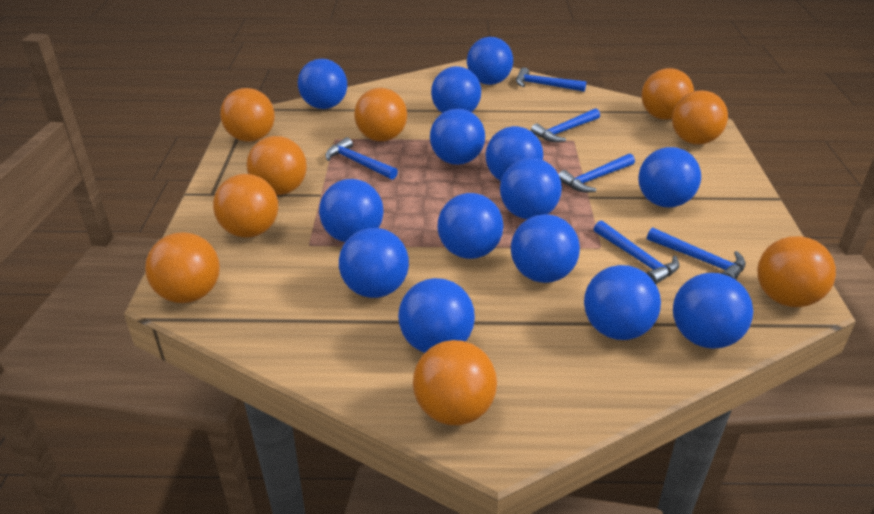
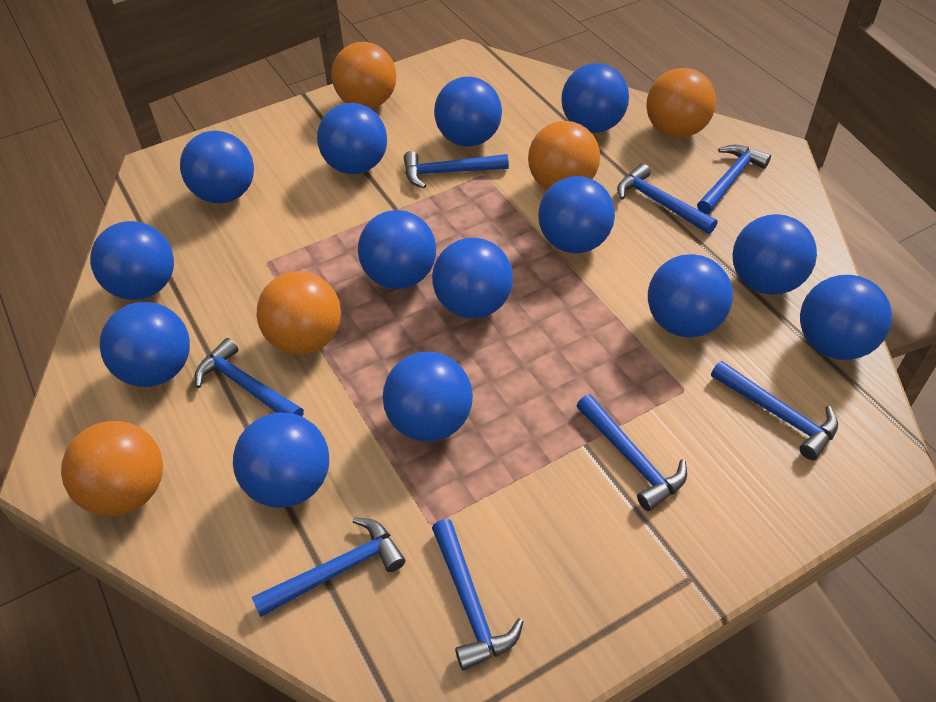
blue hammer: 6 -> 8
orange ball: 9 -> 5

